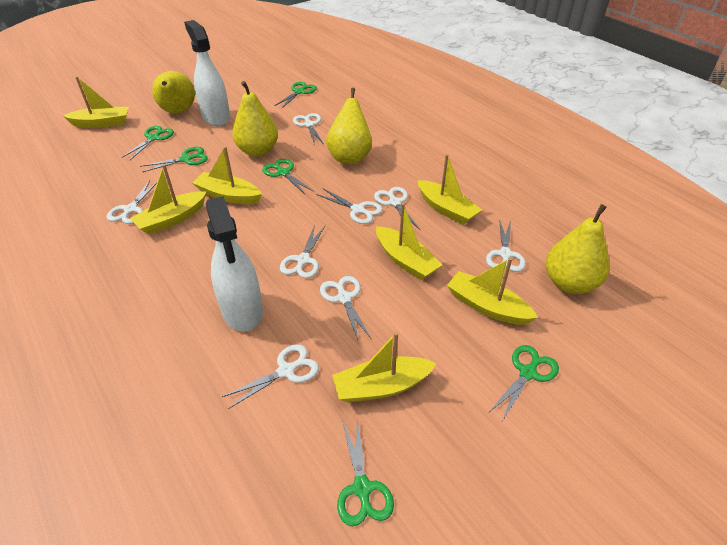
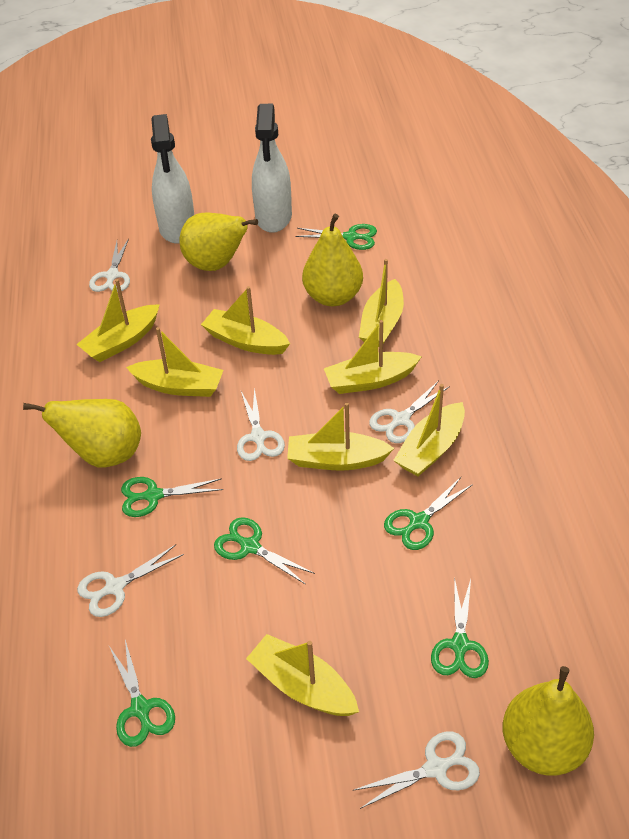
white scissors: 8 -> 5
yellow boat: 7 -> 8

